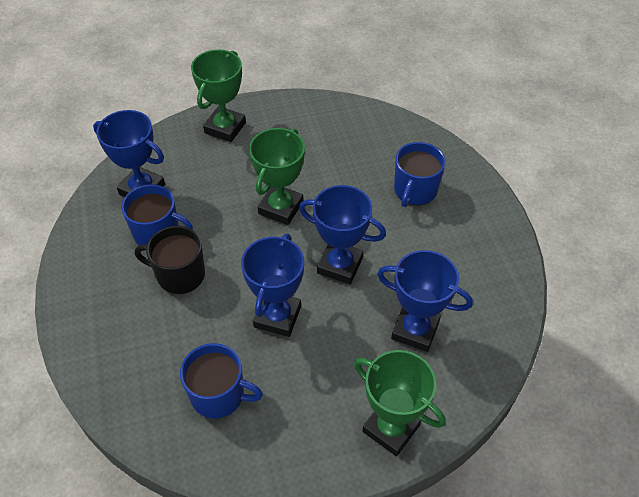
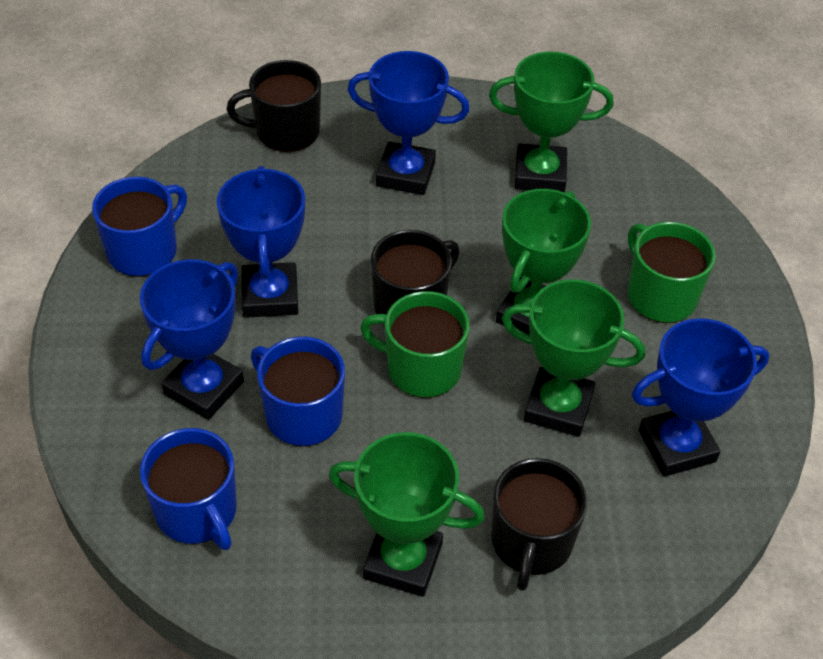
black mug: 1 -> 3
green mug: 0 -> 2
green trophy: 3 -> 4

